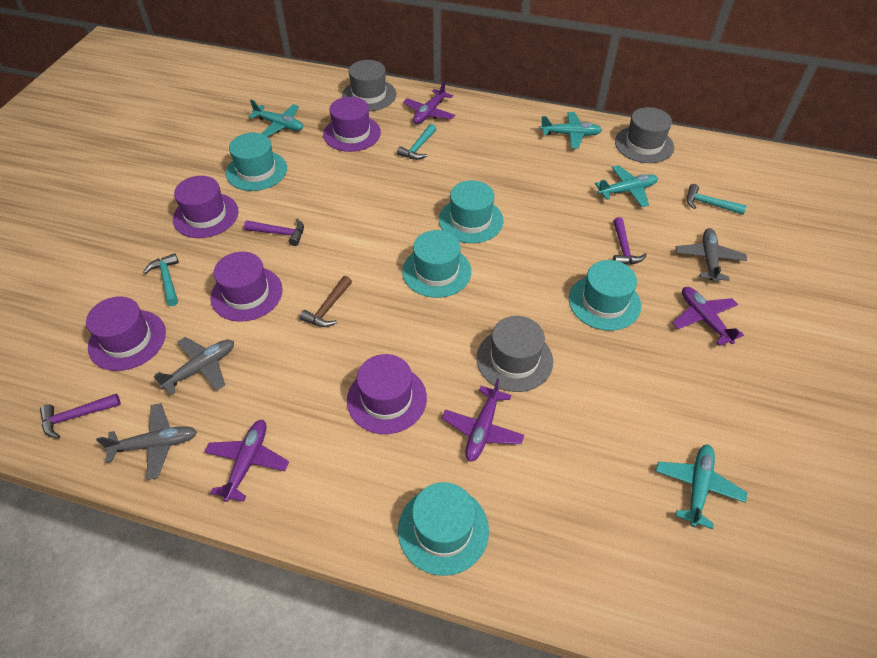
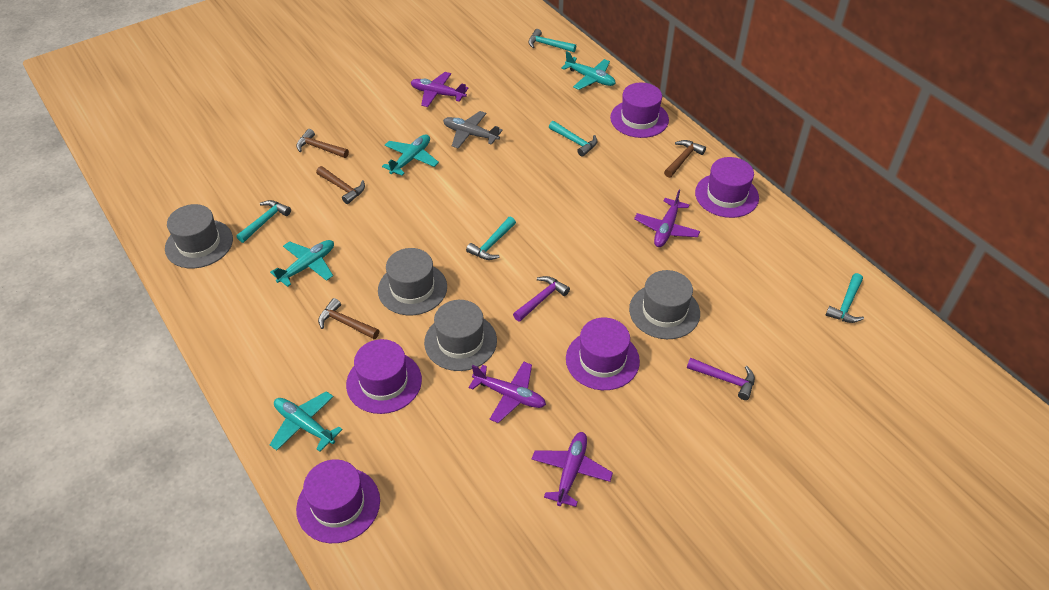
brown hammer: 1 -> 4
grey hat: 3 -> 4
grey plane: 3 -> 1
purple hammer: 3 -> 2
turquoise hammer: 3 -> 5
turquoise hat: 5 -> 0

